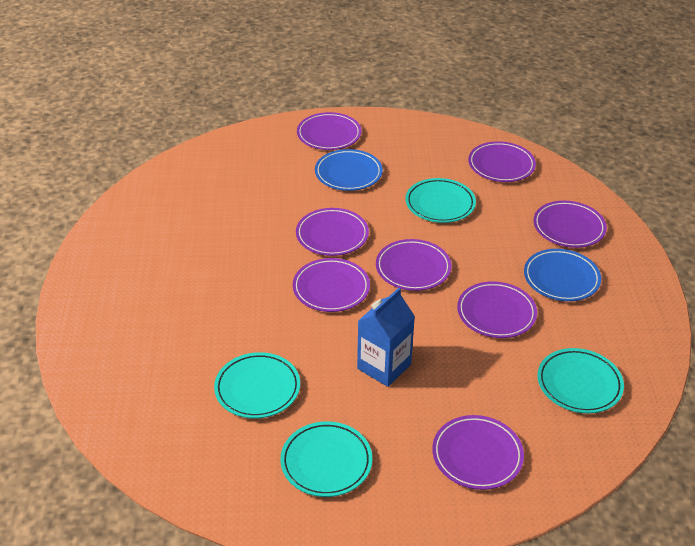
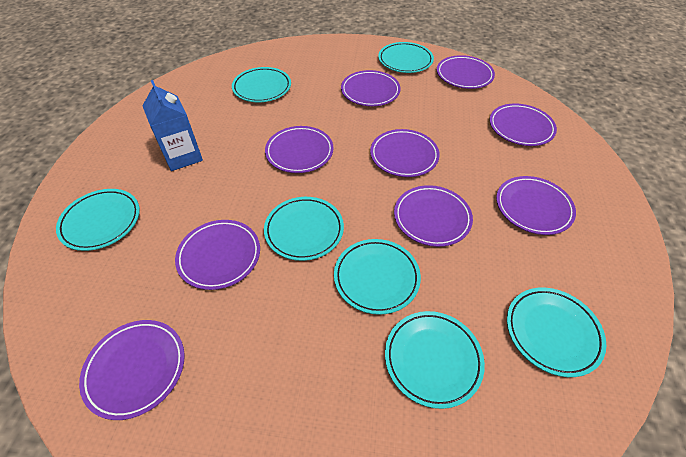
blue plate: 2 -> 0
purple plate: 8 -> 9
turquoise plate: 4 -> 7

